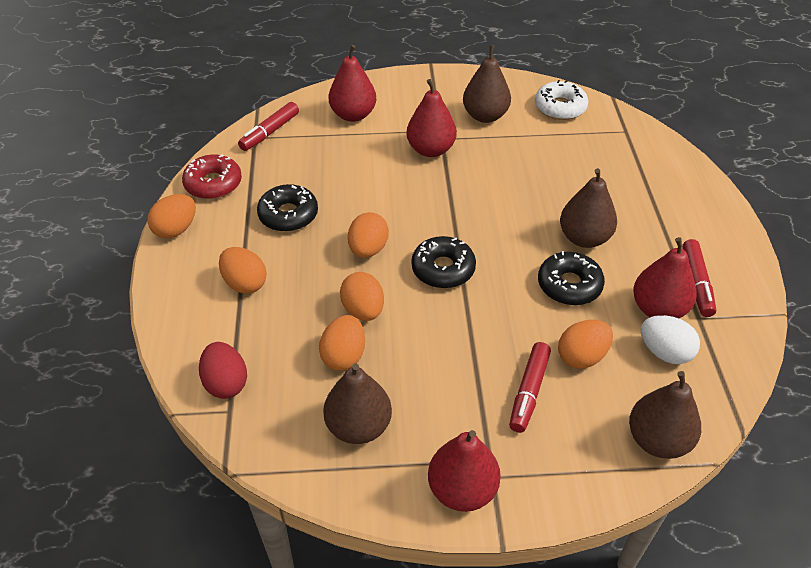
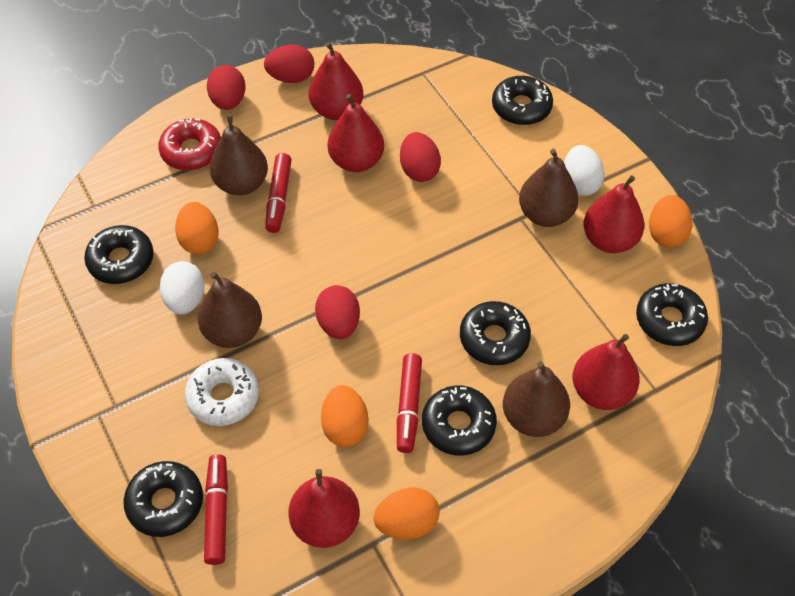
black donut: 3 -> 6
orange egg: 6 -> 4
red egg: 1 -> 4
red pear: 4 -> 5
white egg: 1 -> 2

